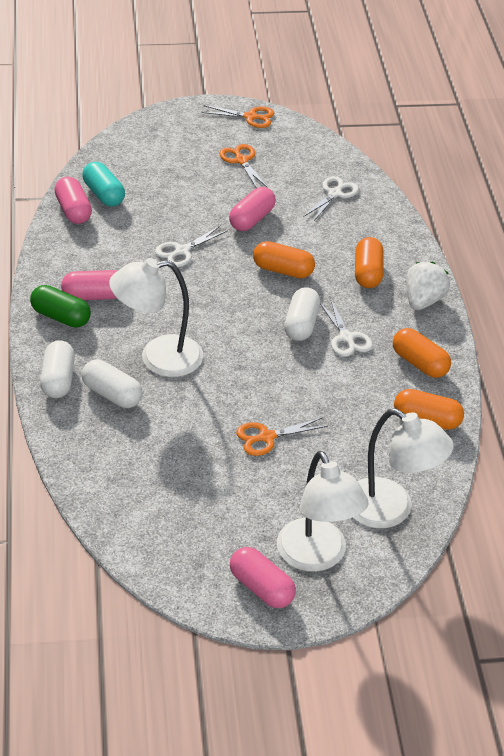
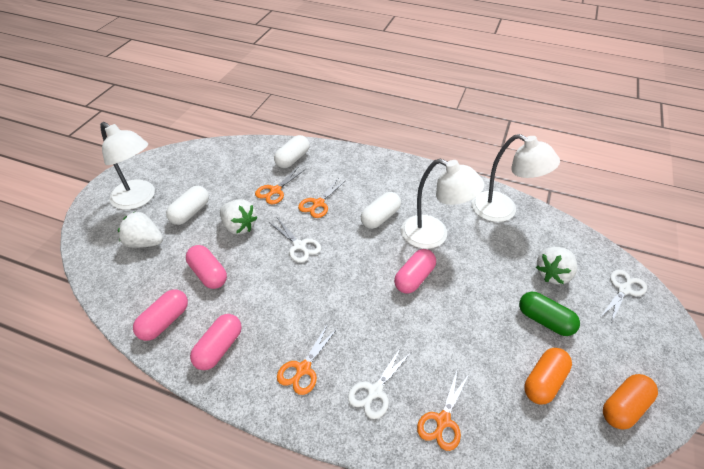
orange capsule: 4 -> 2
orange scissors: 3 -> 4
turquoise capsule: 1 -> 0
white strawberry: 1 -> 3

